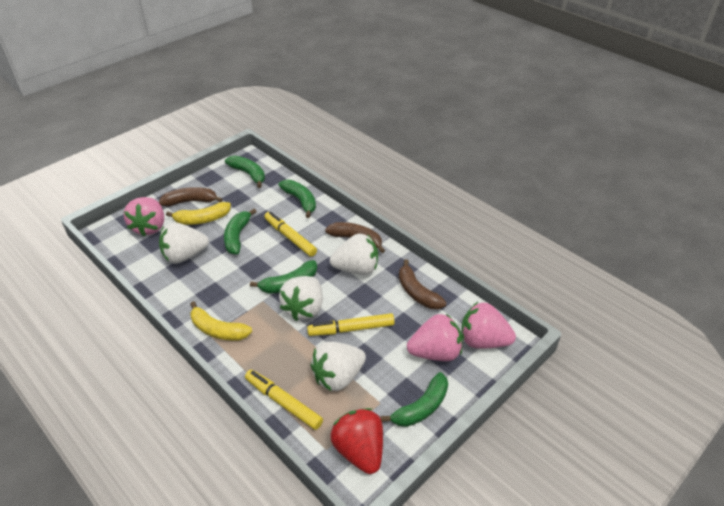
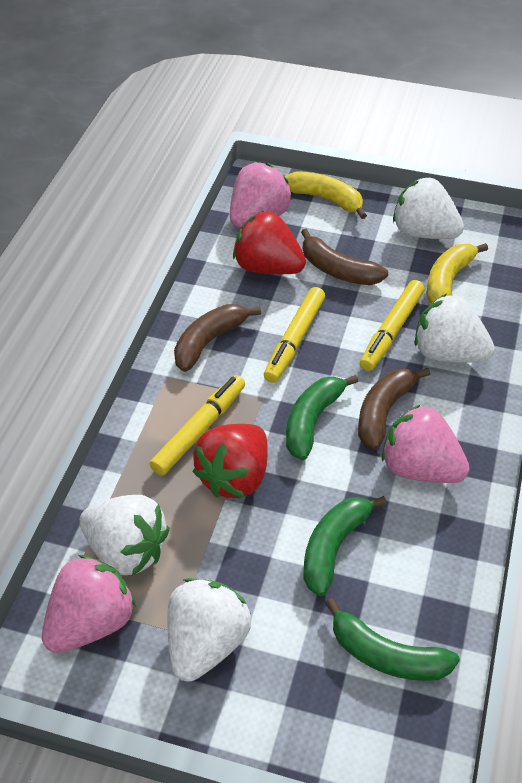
green banana: 5 -> 3
red strawberry: 1 -> 2

